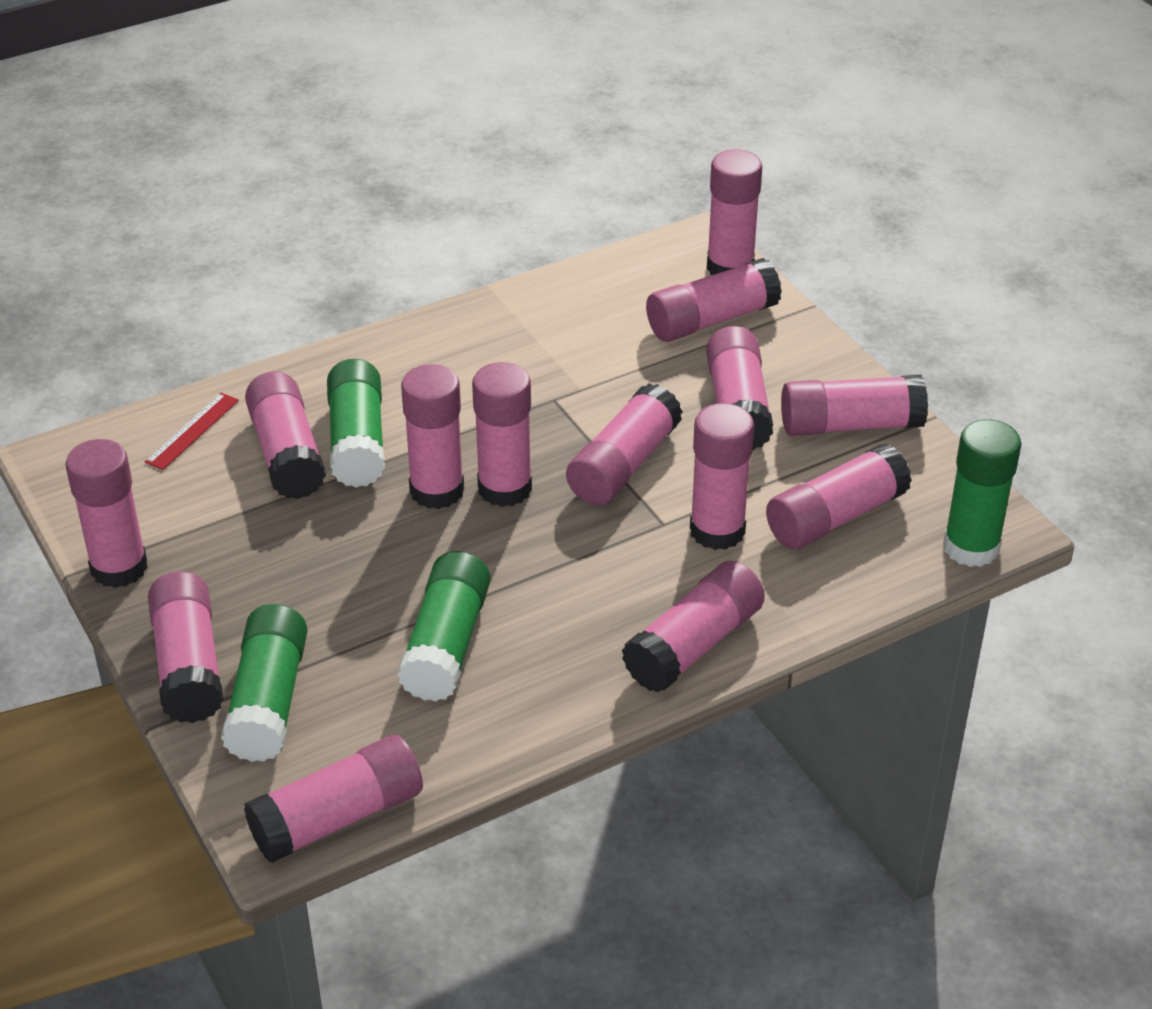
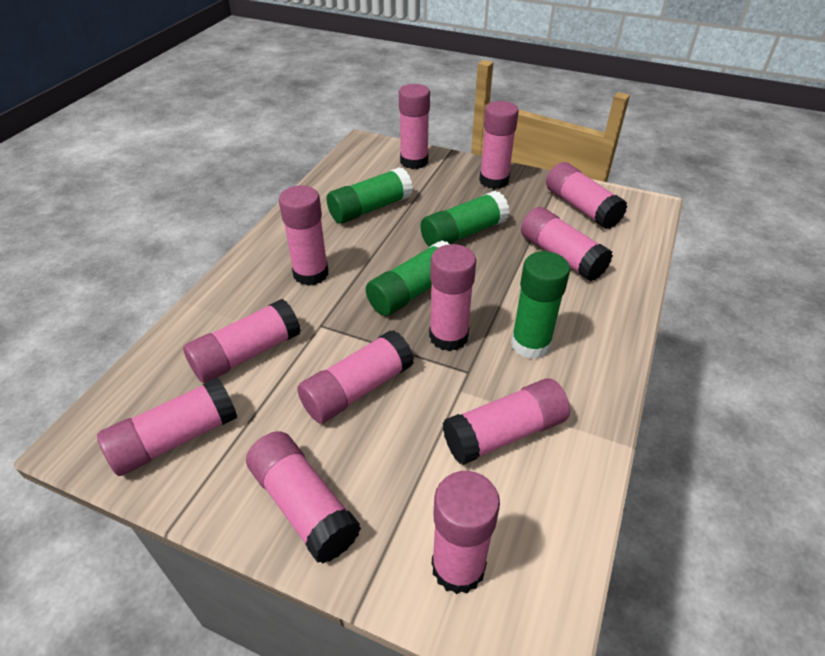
pink glue stick: 14 -> 12
red ruler: 1 -> 0

